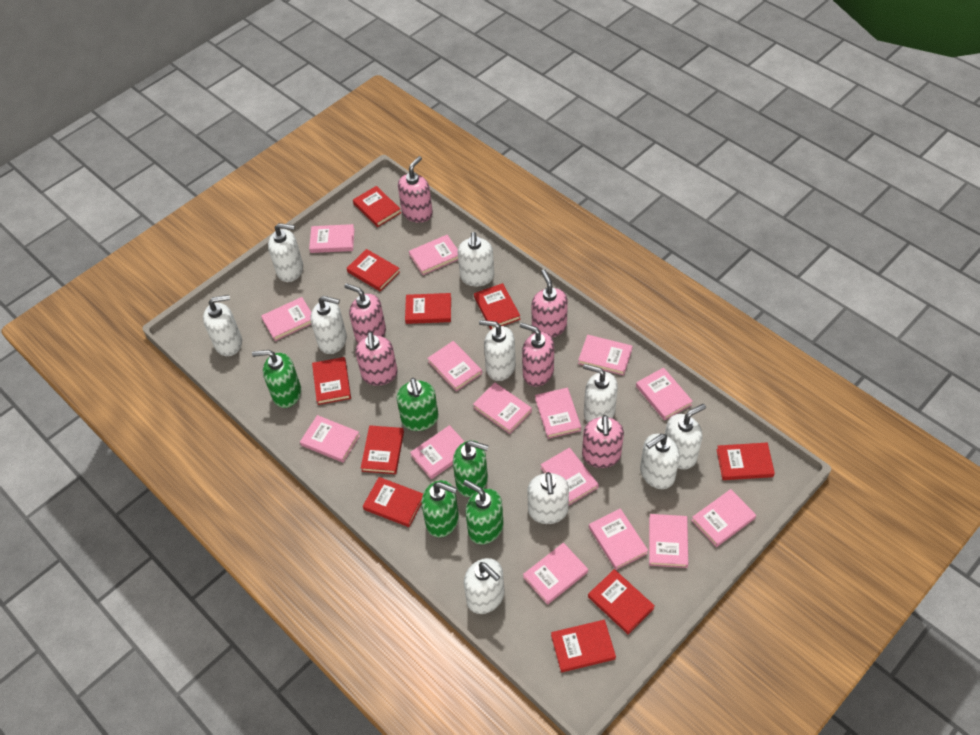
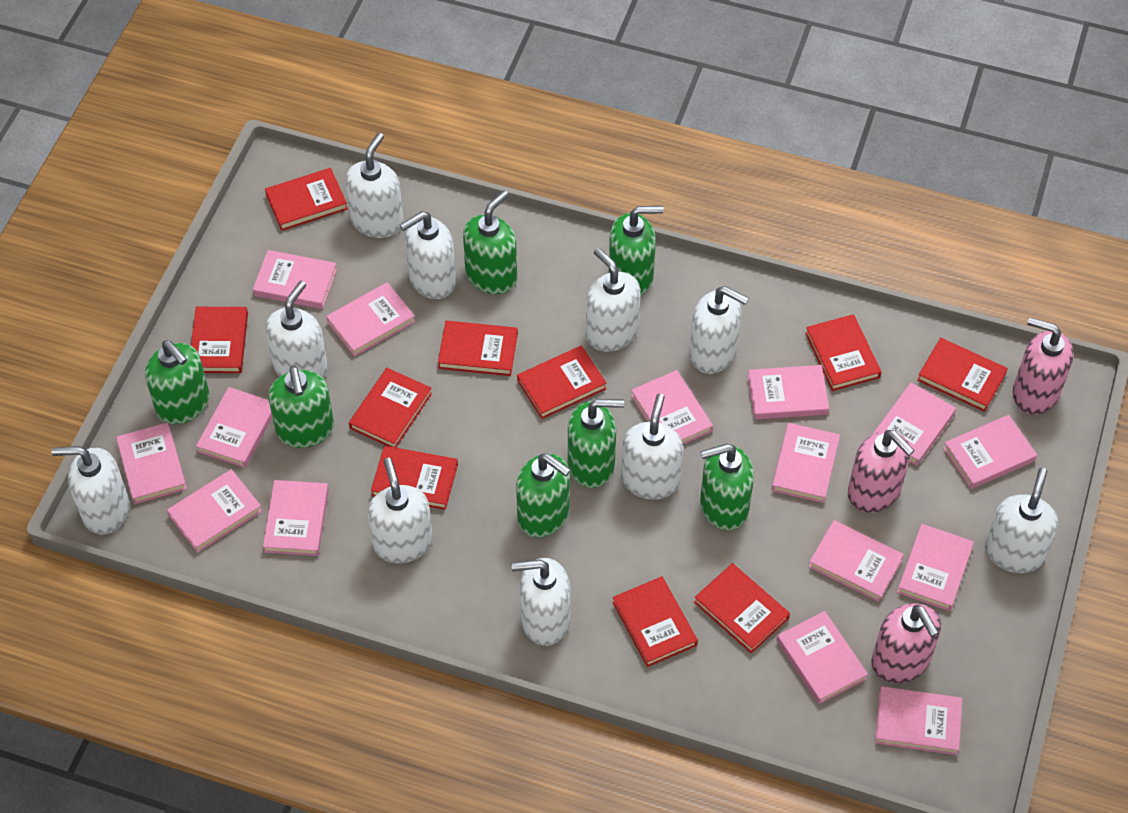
green soap dispenser: 5 -> 7
pink soap dispenser: 6 -> 3

